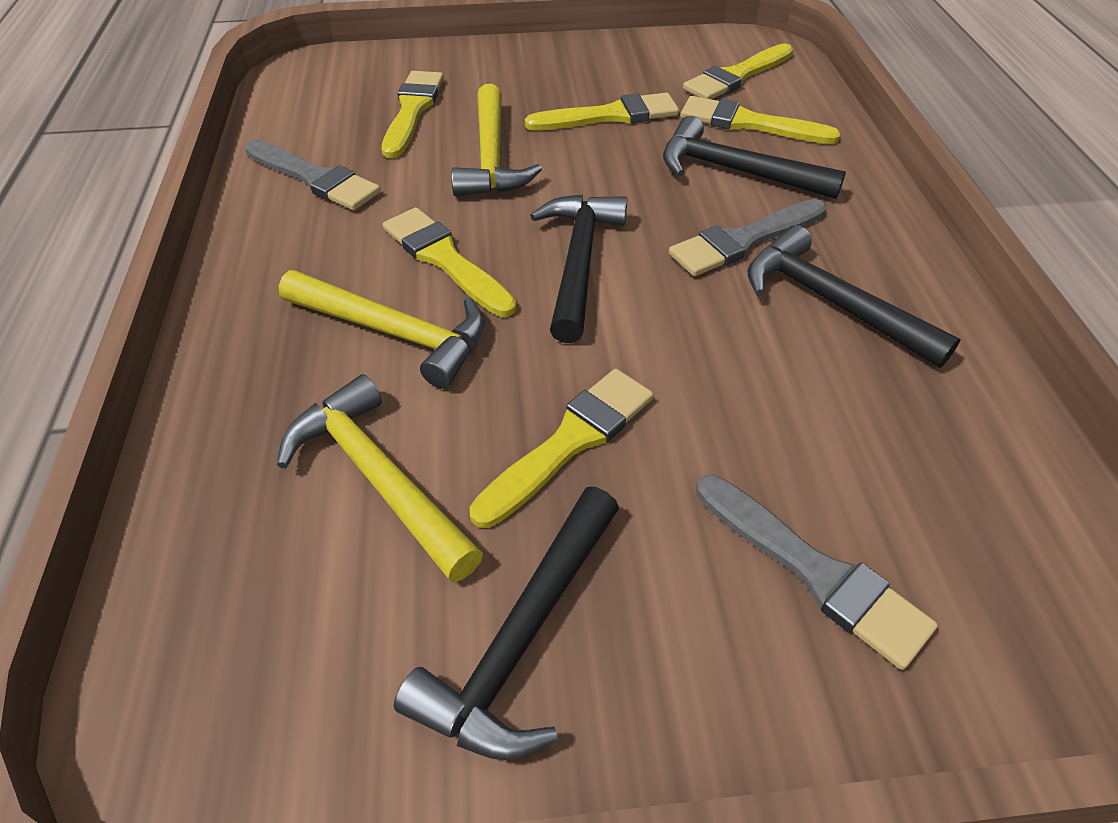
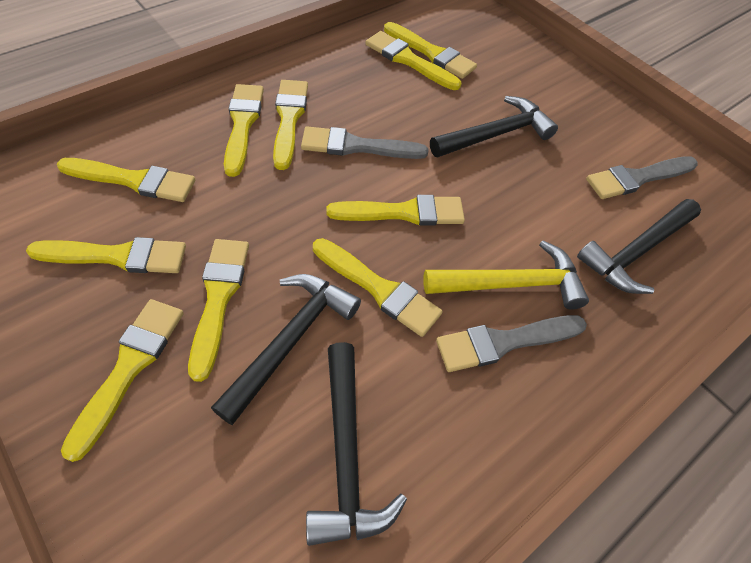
yellow brush: 6 -> 10
yellow hammer: 3 -> 1

